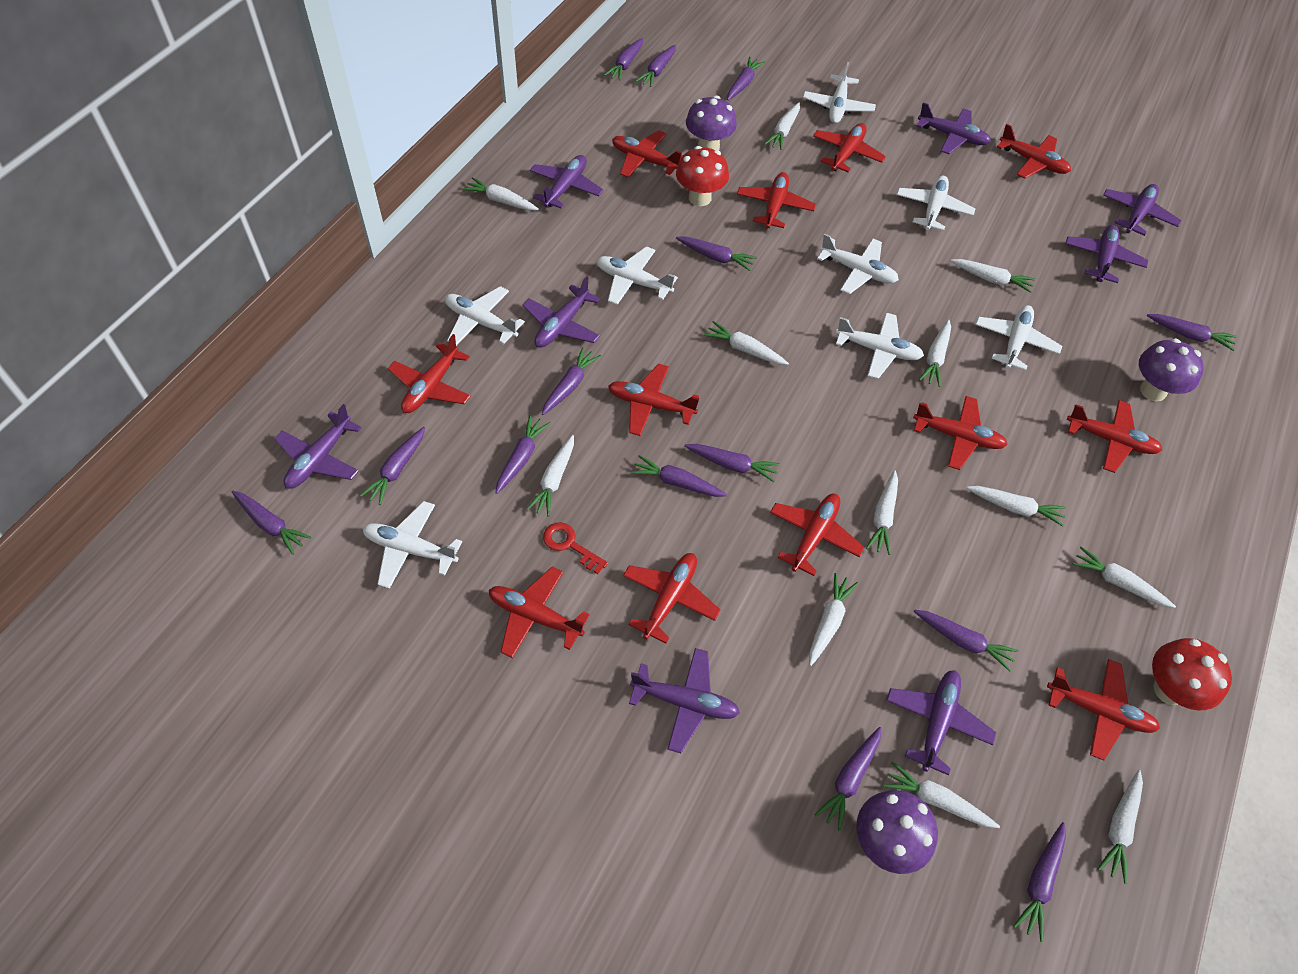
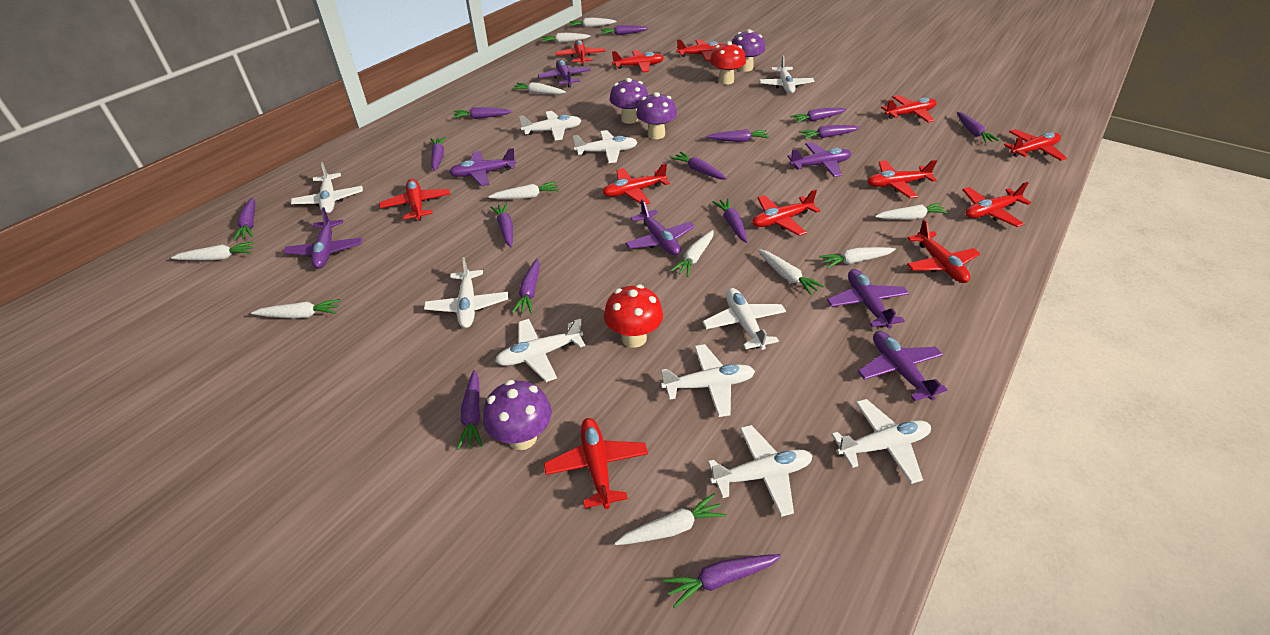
purple mushroom: 3 -> 4
purple plane: 8 -> 7
red key: 1 -> 0
white carrot: 12 -> 11
white plane: 8 -> 10

